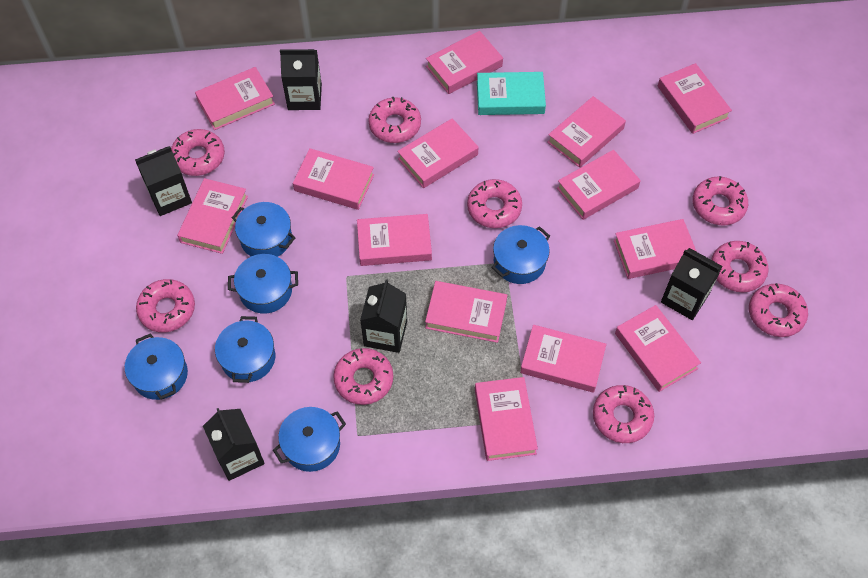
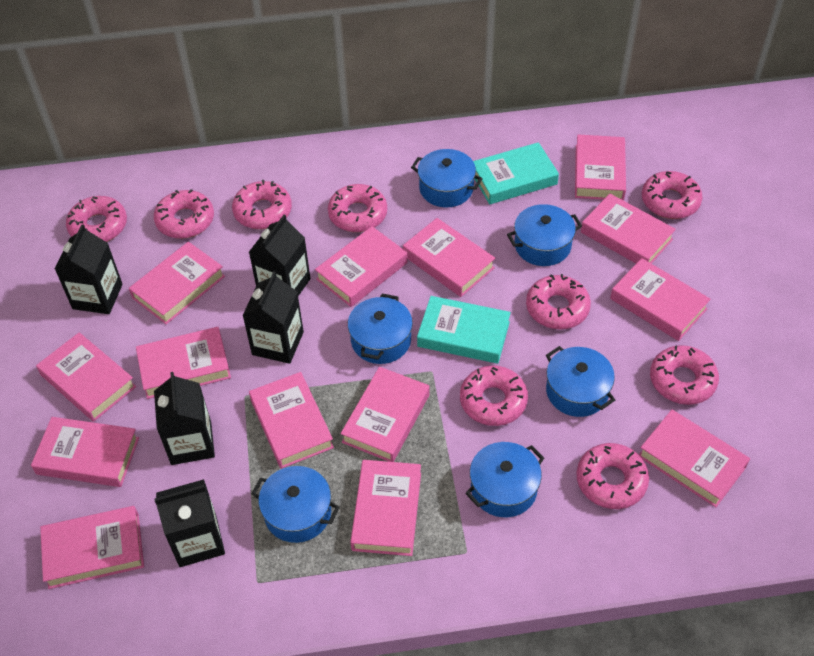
turquoise book: 1 -> 2

